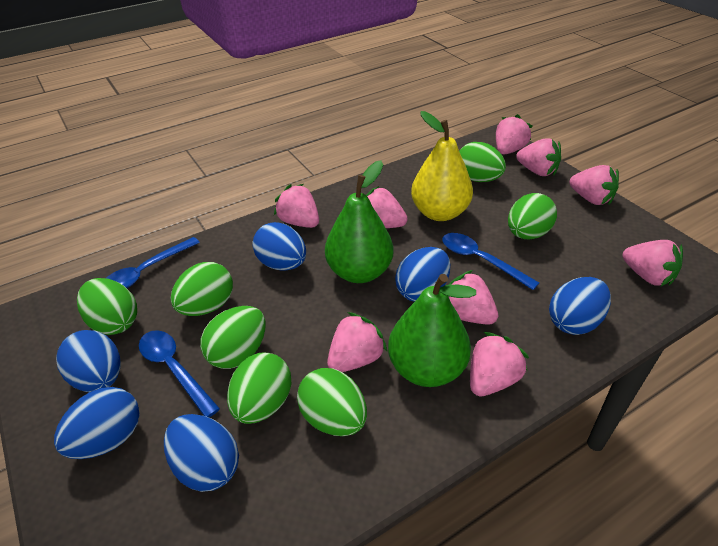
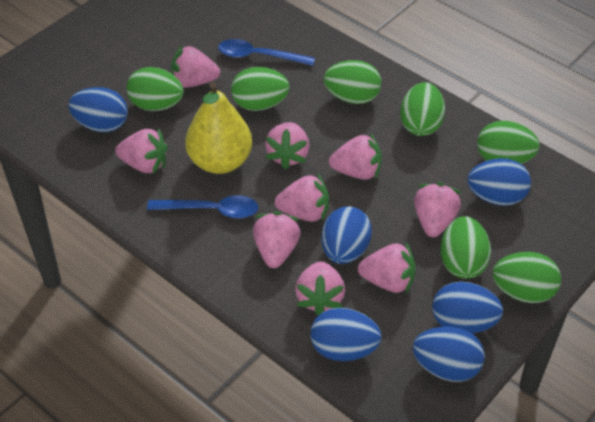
blue spoon: 3 -> 2
green pear: 2 -> 0

